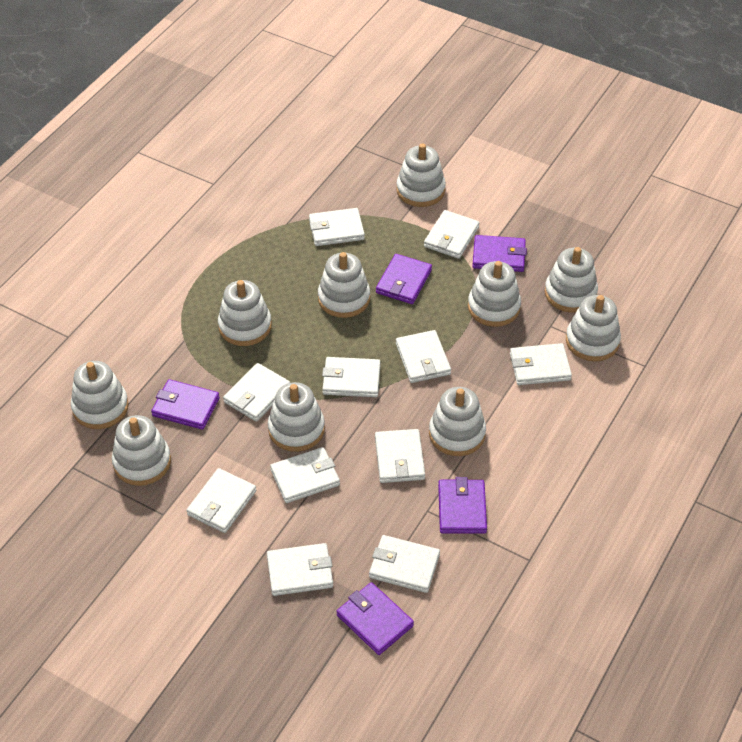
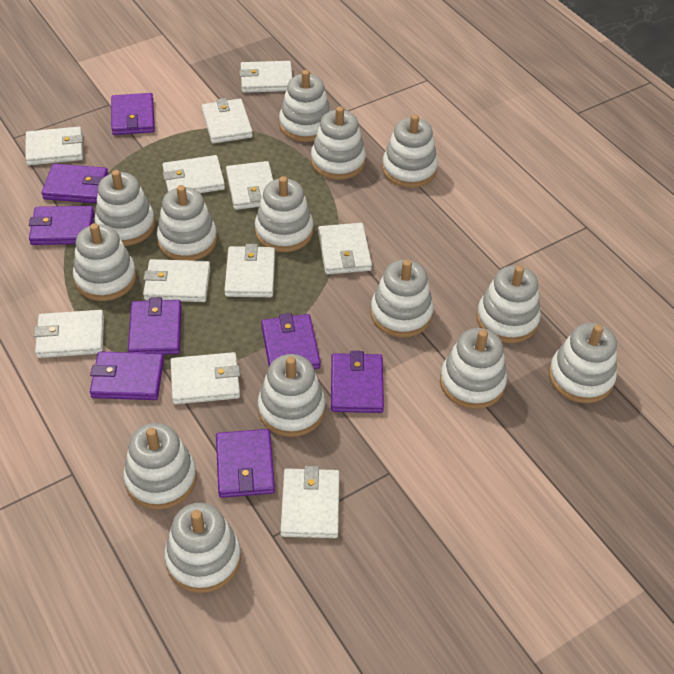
purple wallet: 5 -> 8
white stacking toy: 10 -> 14

